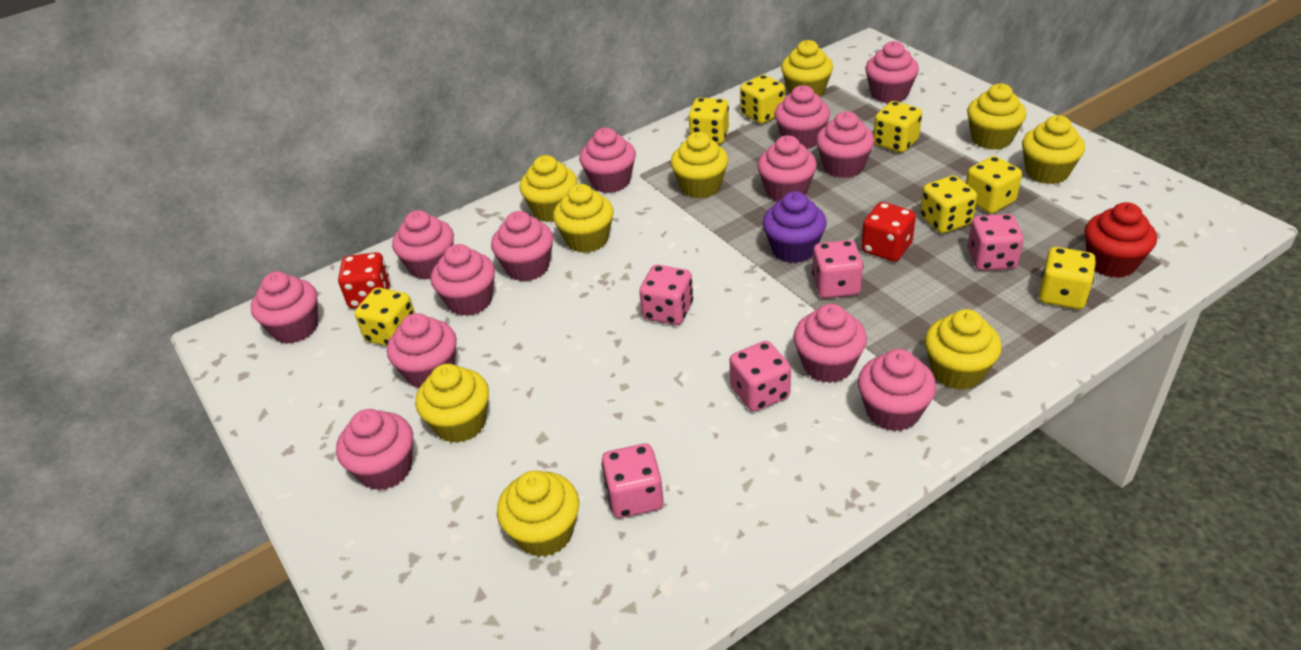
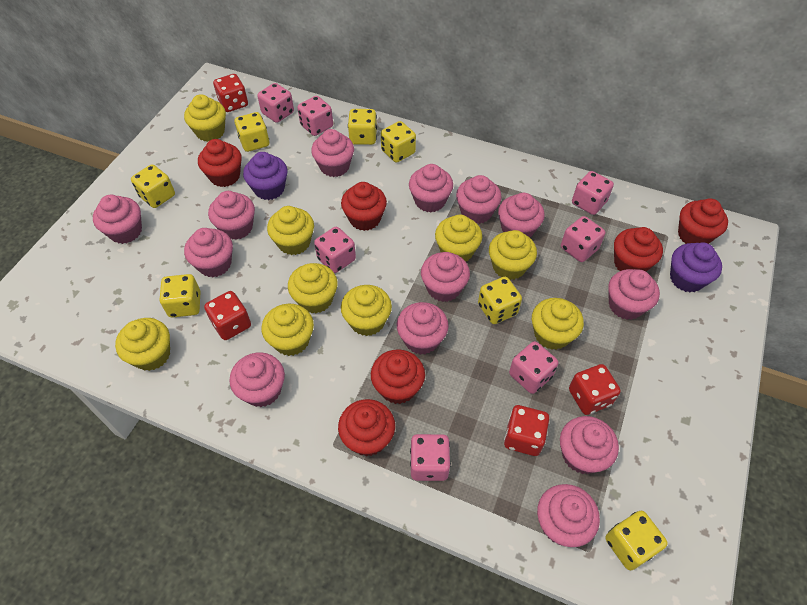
pink dice: 5 -> 7
purple cupcake: 1 -> 2
red cupcake: 1 -> 6
red dice: 2 -> 4

